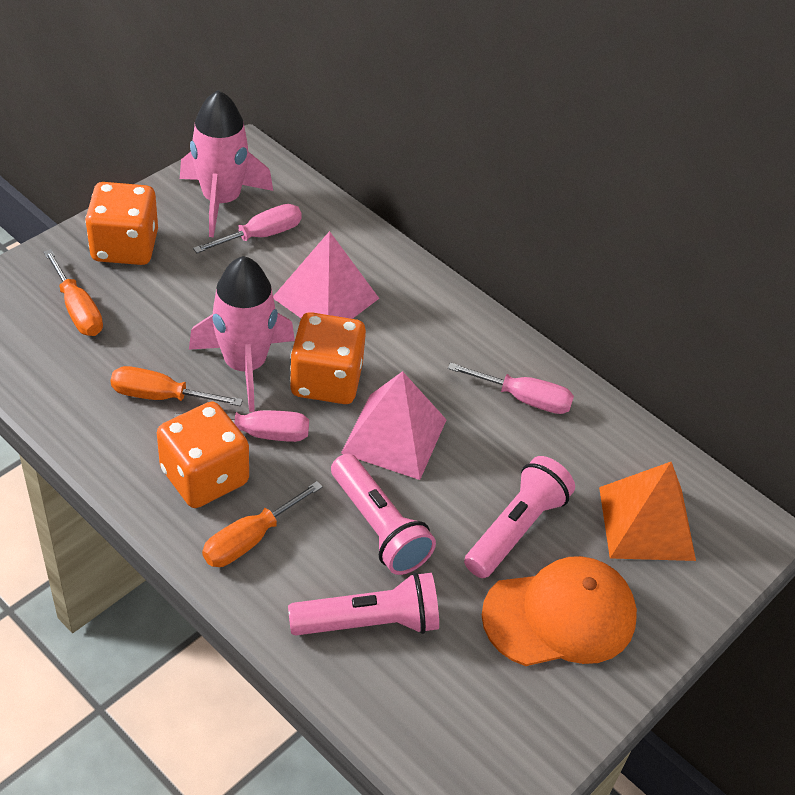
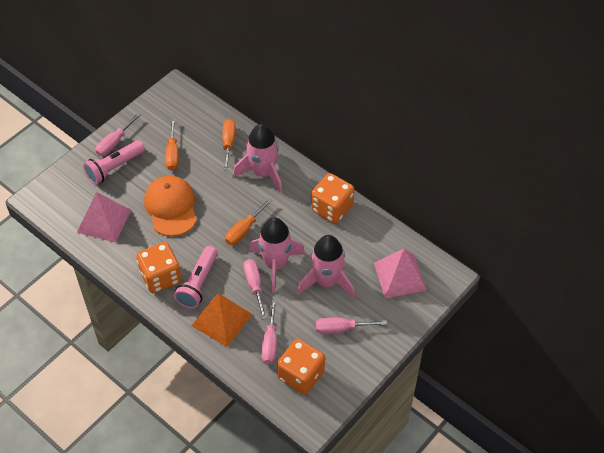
pink flashlight: 3 -> 2
pink rocket: 2 -> 3
pink screwdriver: 3 -> 4

